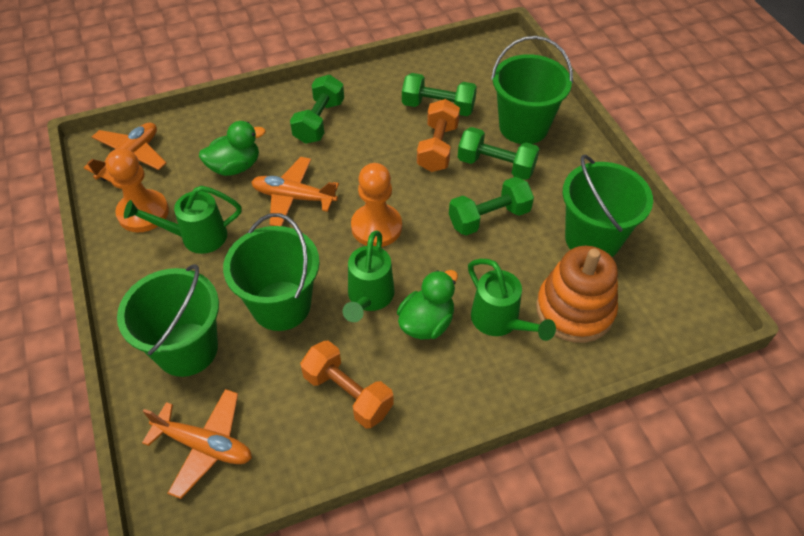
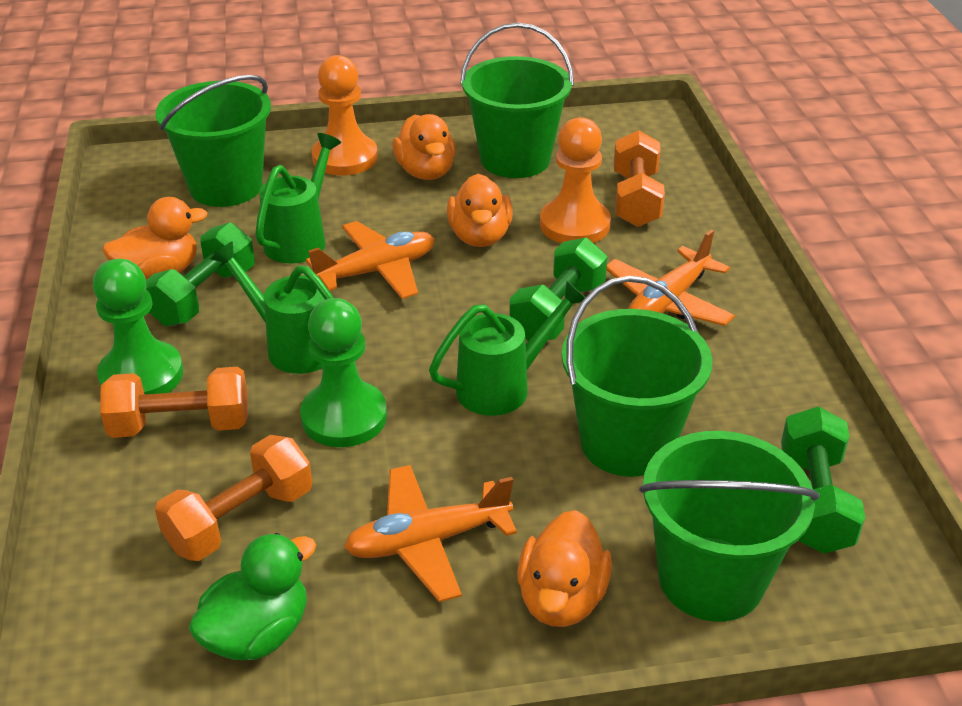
green duck: 2 -> 1
green dumbbell: 4 -> 3
green pawn: 0 -> 2
orange duck: 0 -> 4
orange dumbbell: 2 -> 3
orange stacking toy: 1 -> 0

